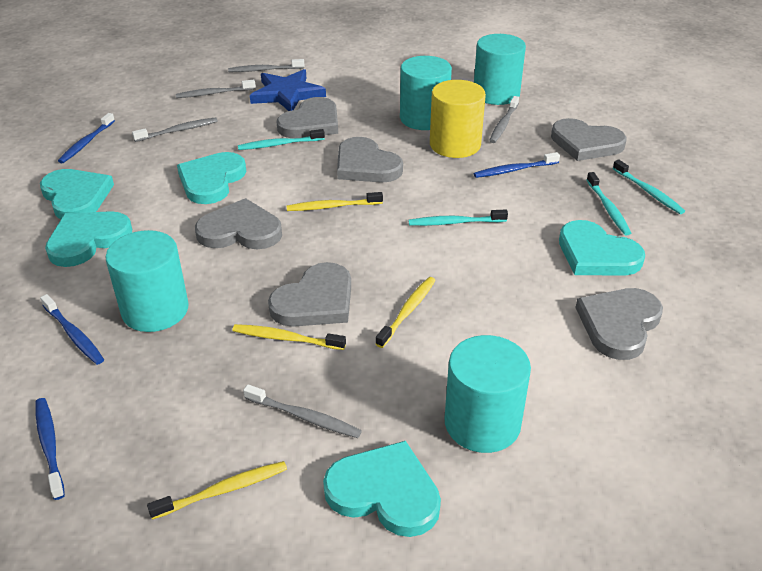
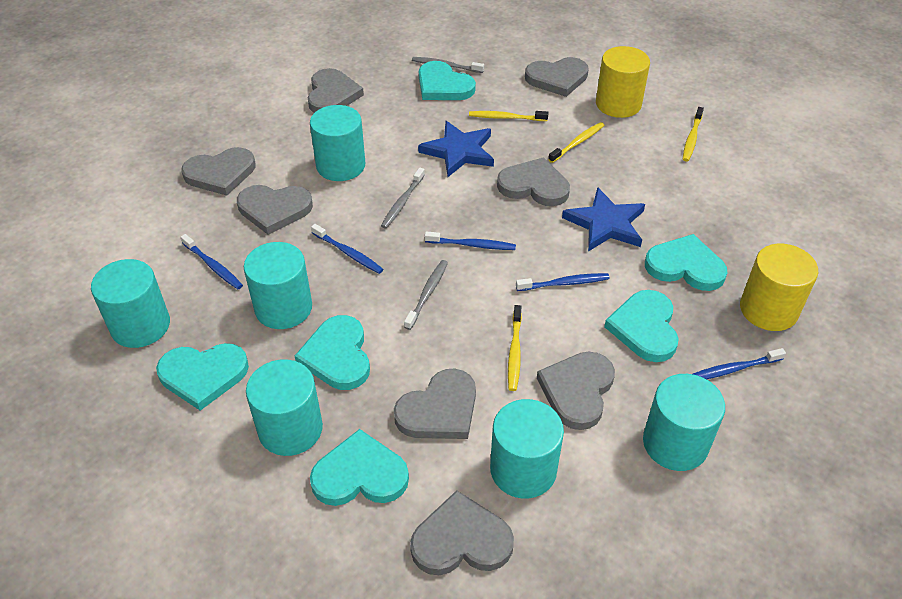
blue star: 1 -> 2
blue toothbrush: 4 -> 5
grey heart: 6 -> 8
grey toothbrush: 5 -> 3
turquoise cylinder: 4 -> 6
turquoise heart: 5 -> 6
turquoise toothbrush: 4 -> 0
yellow cylinder: 1 -> 2

